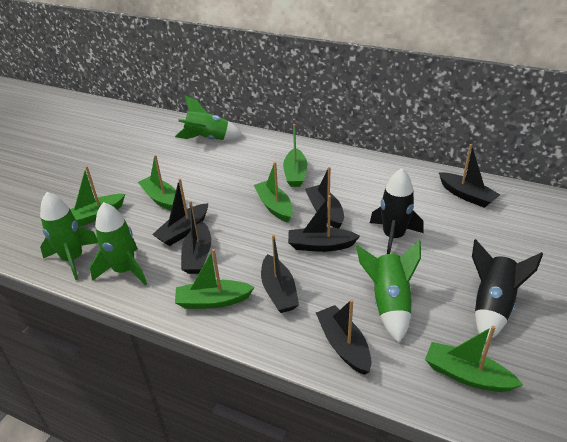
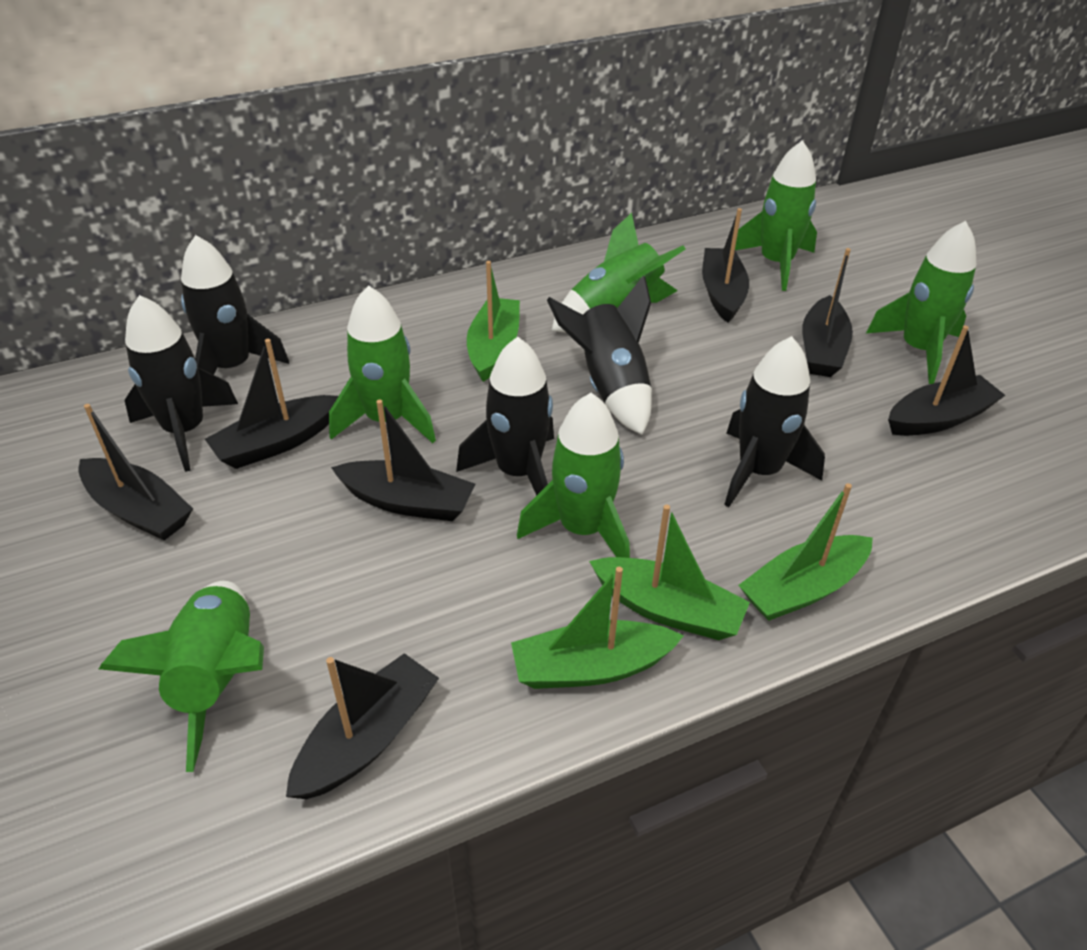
black rocket: 2 -> 5
green boat: 6 -> 4
green rocket: 4 -> 6

